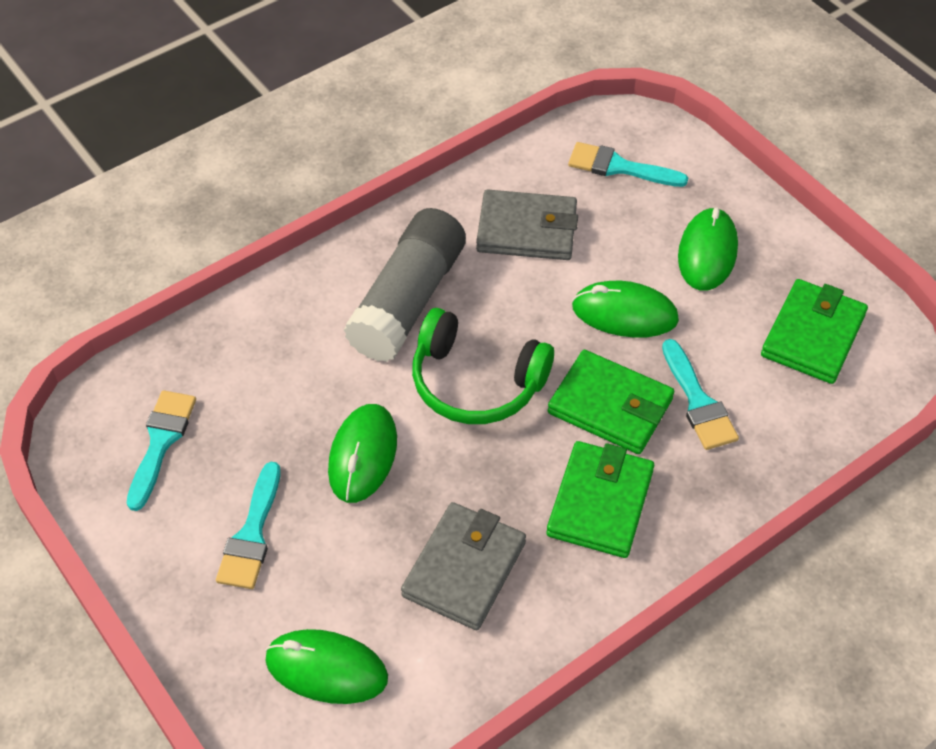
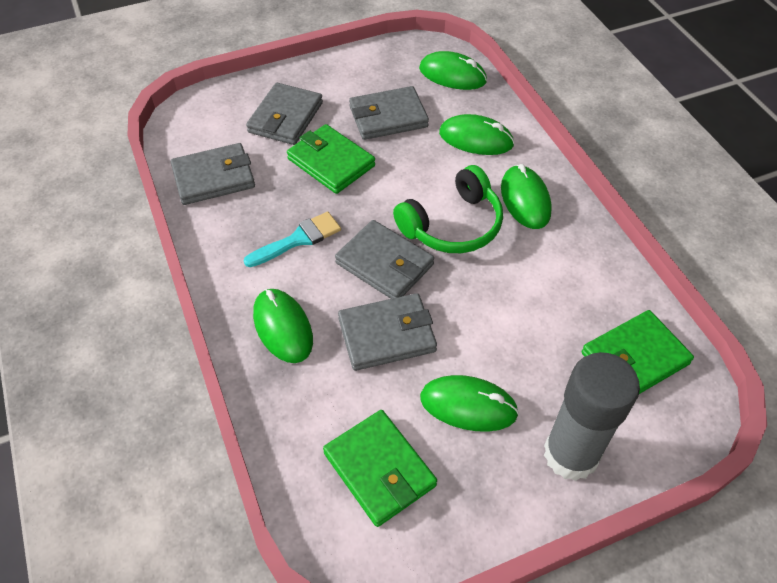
green mouse: 4 -> 5
grey wallet: 2 -> 5
turquoise brush: 4 -> 1

